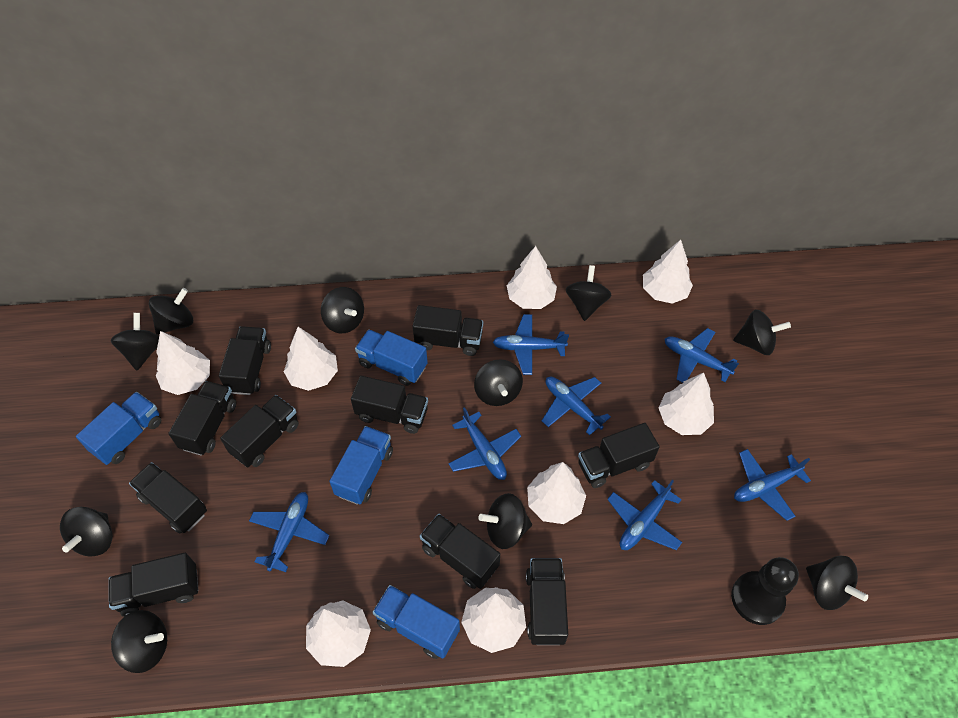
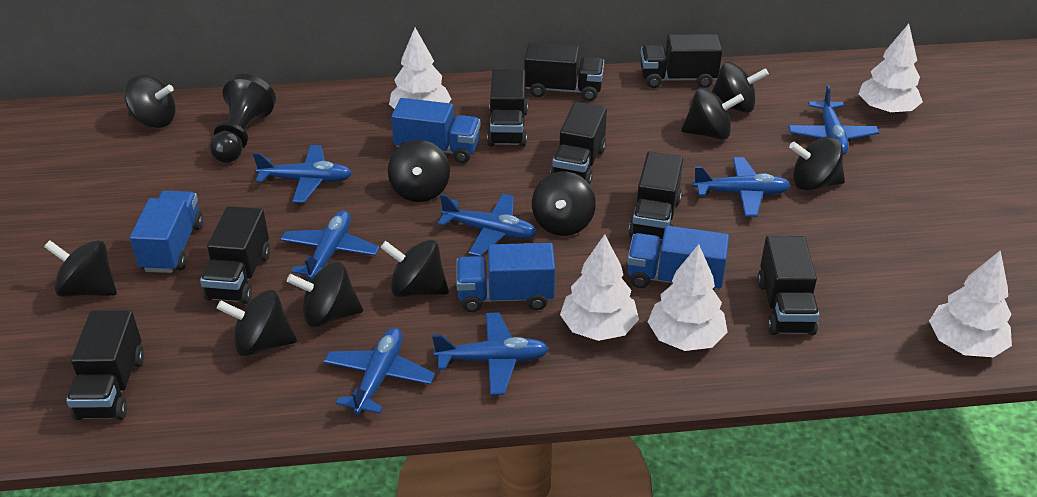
black truck: 10 -> 8
white tree: 8 -> 5

